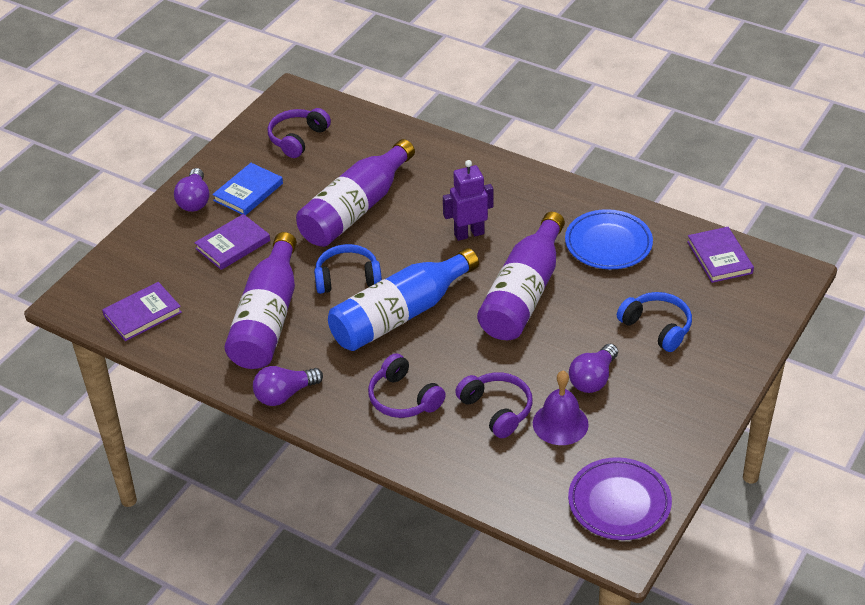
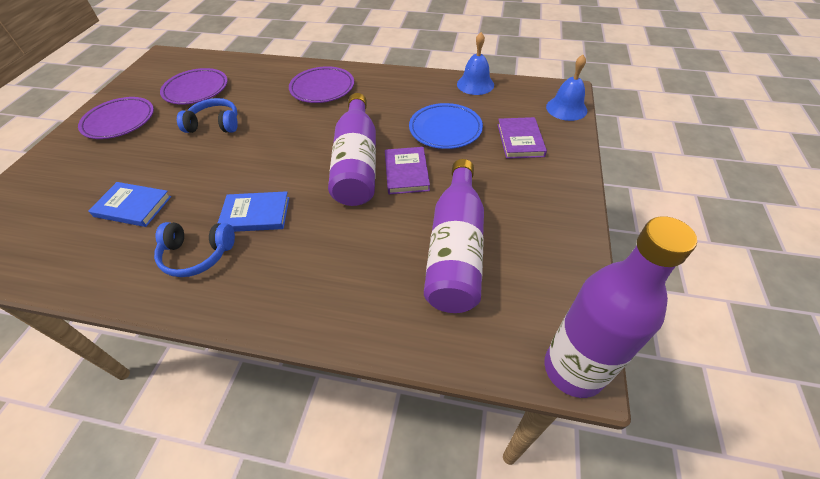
blue bell: 0 -> 2
blue book: 1 -> 2
blue bottle: 1 -> 0
purple bell: 1 -> 0
purple book: 3 -> 2
purple headphones: 3 -> 0
purple light bulb: 3 -> 0
purple plate: 1 -> 3
purple robot: 1 -> 0

